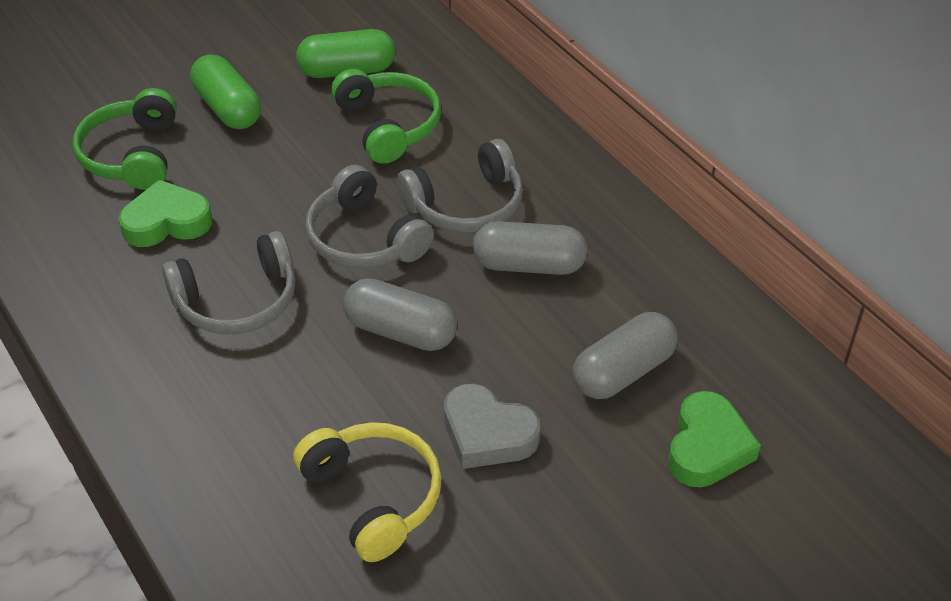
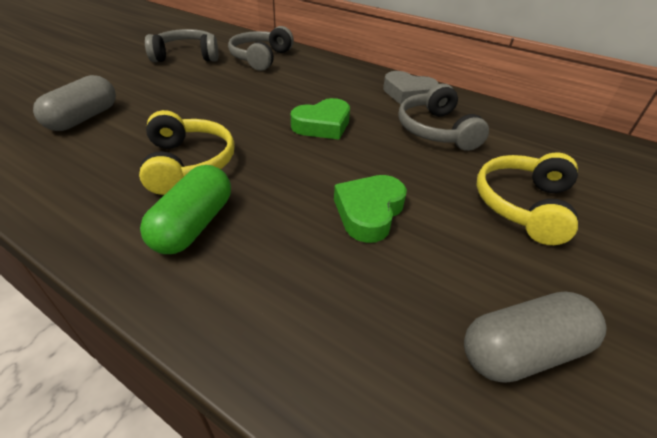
green capsule: 2 -> 1
green headphones: 2 -> 0
grey capsule: 3 -> 2
yellow headphones: 1 -> 2

